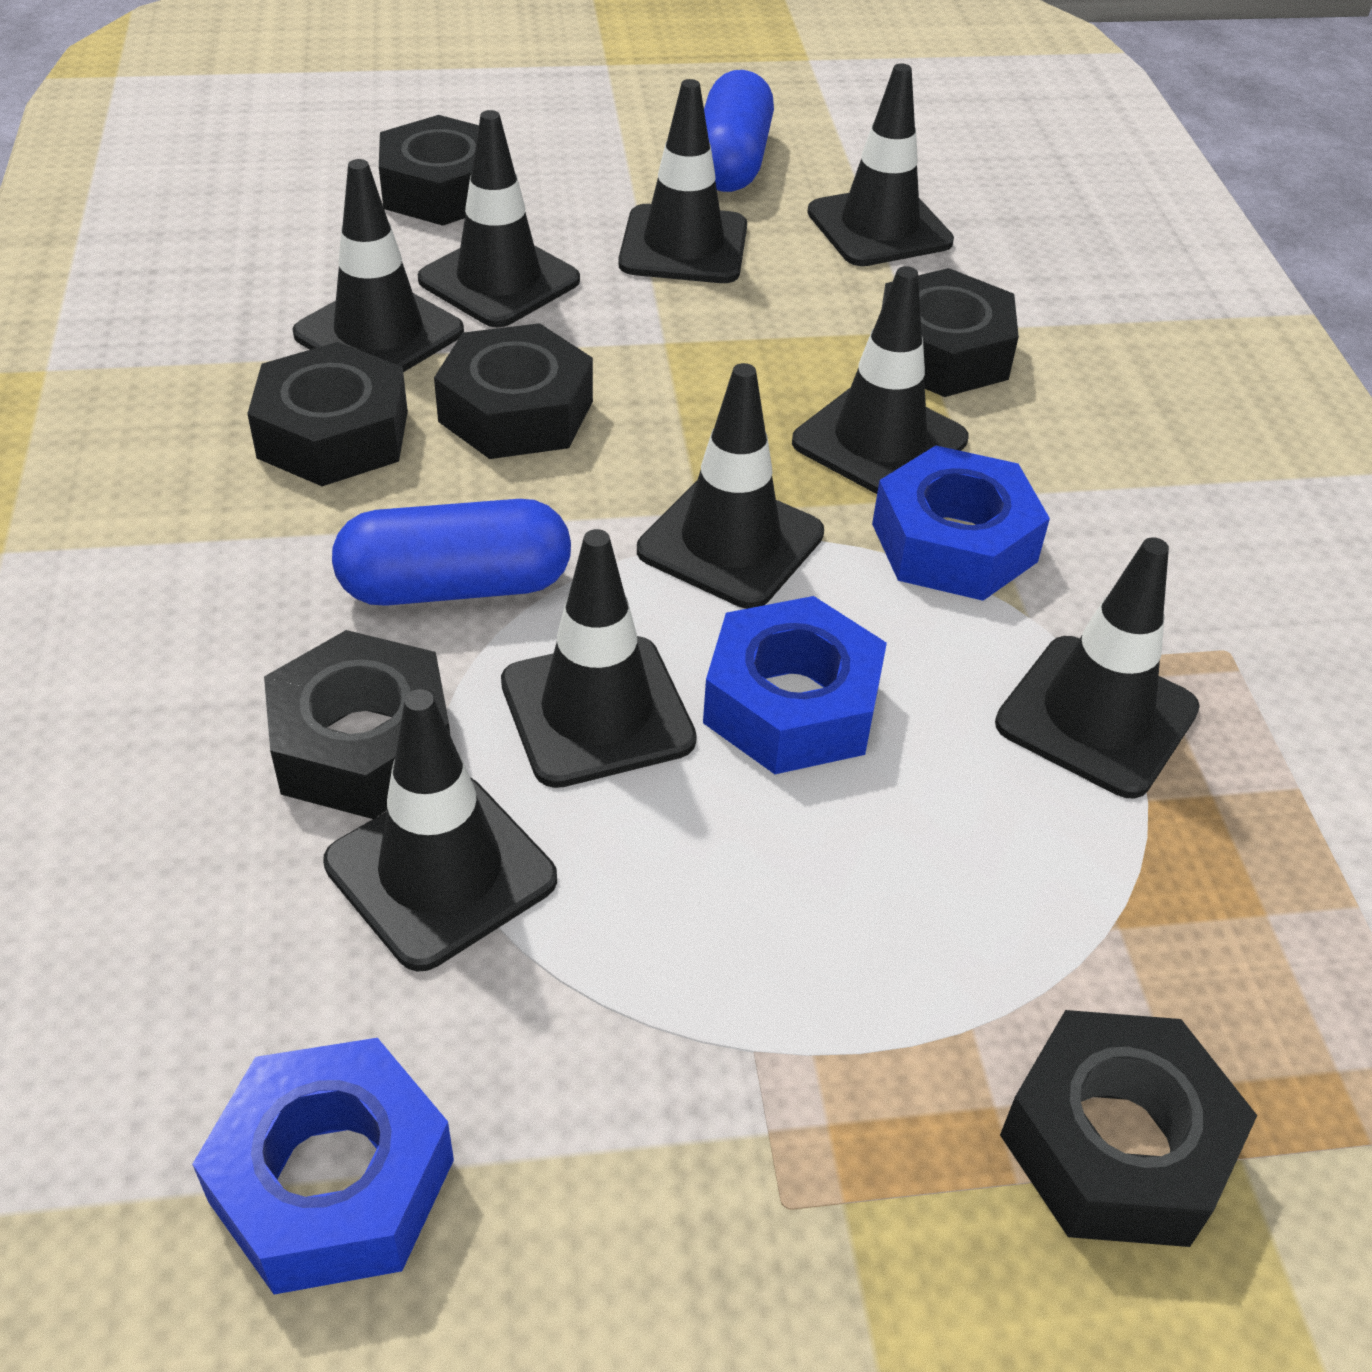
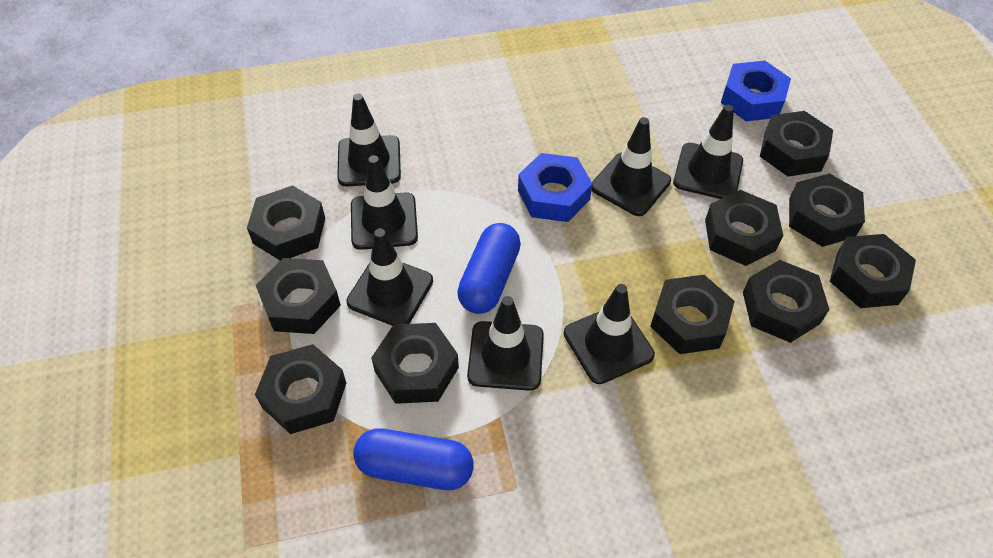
black nut: 6 -> 10
black traffic cone: 9 -> 7
blue nut: 3 -> 2

